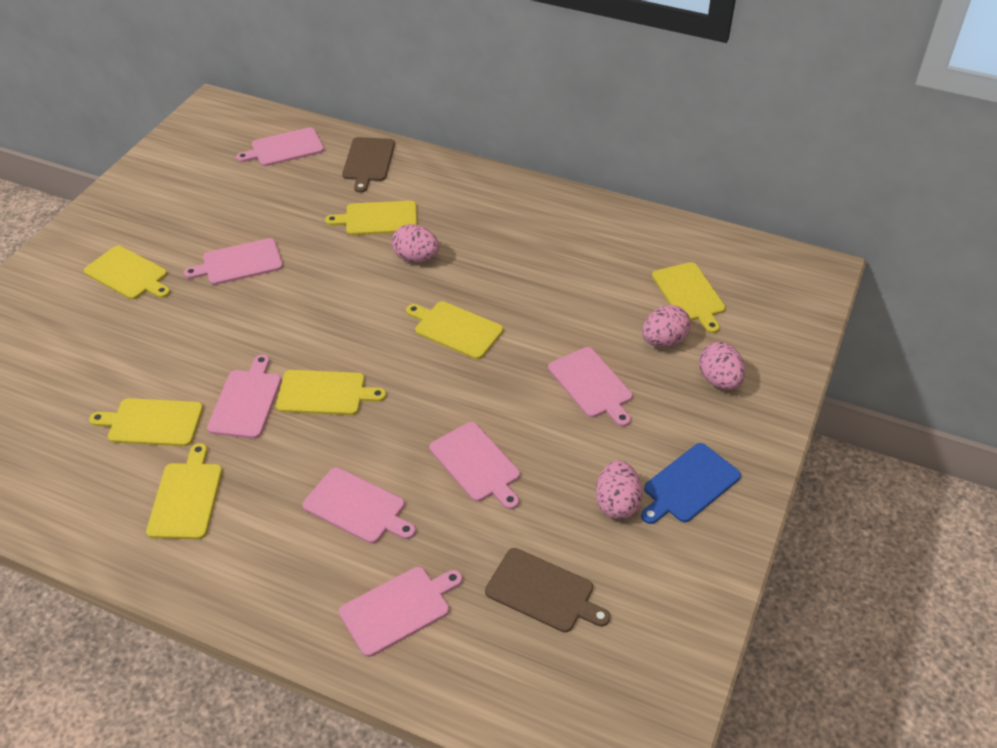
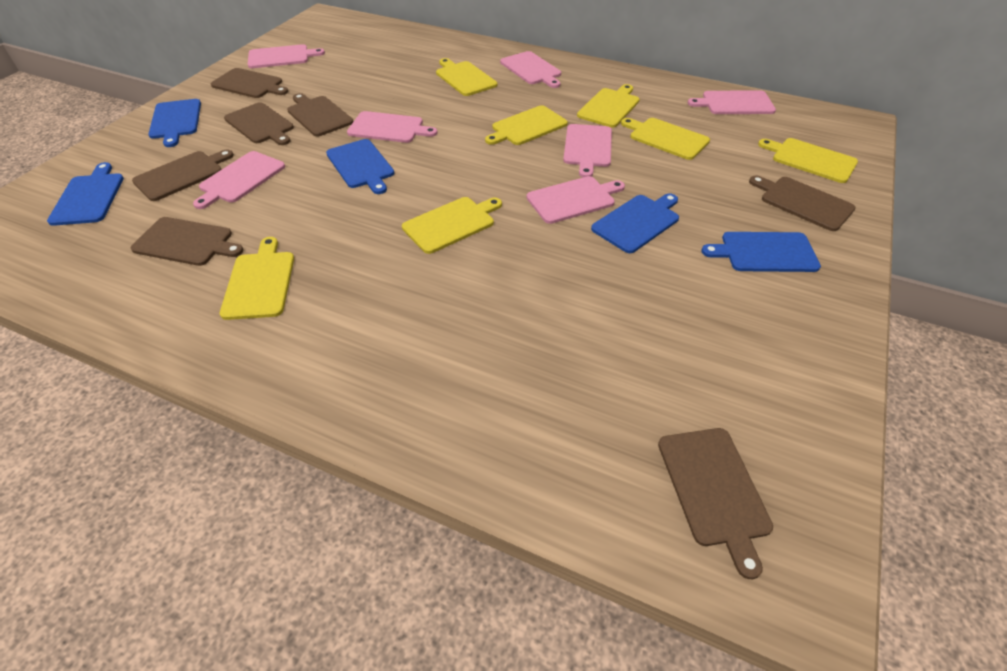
blue cutting board: 1 -> 5
brown cutting board: 2 -> 7
pink egg: 4 -> 0

